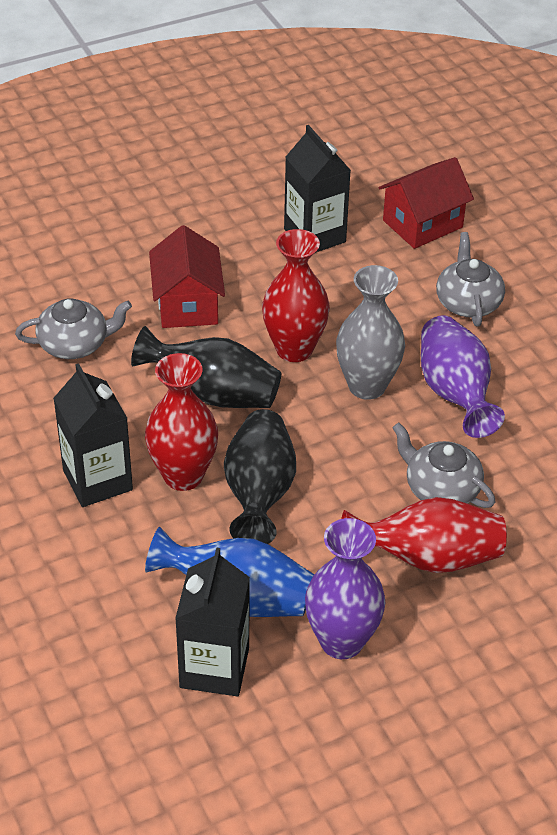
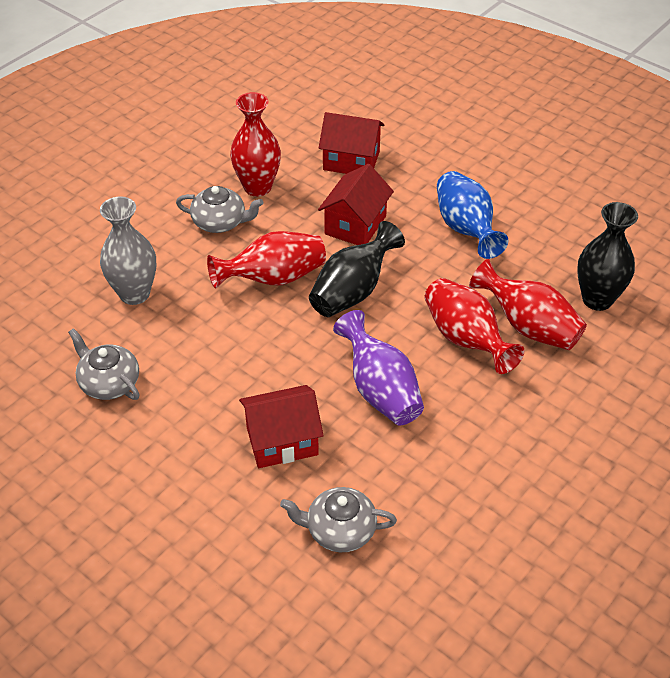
black carton: 3 -> 0
purple vase: 2 -> 1
red house: 2 -> 3
red vase: 3 -> 4

